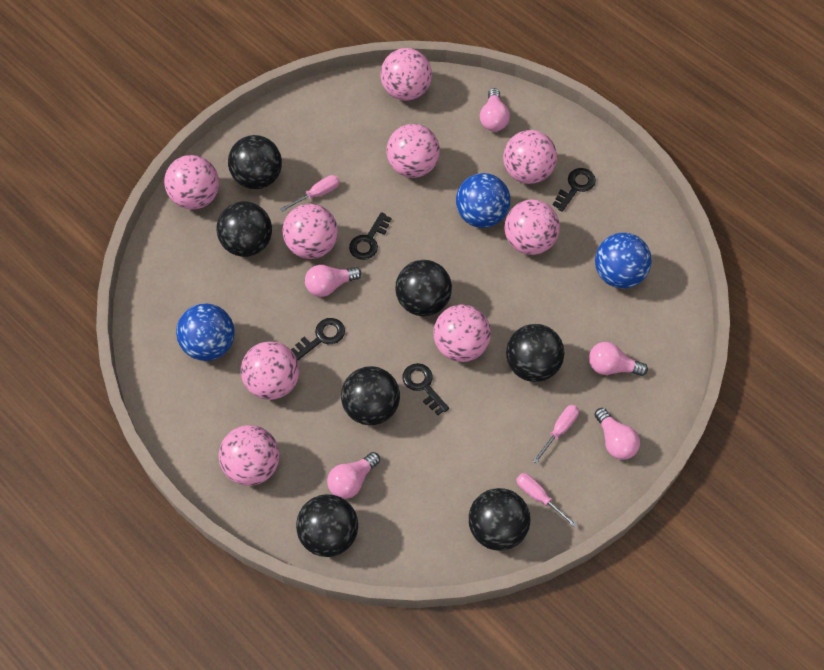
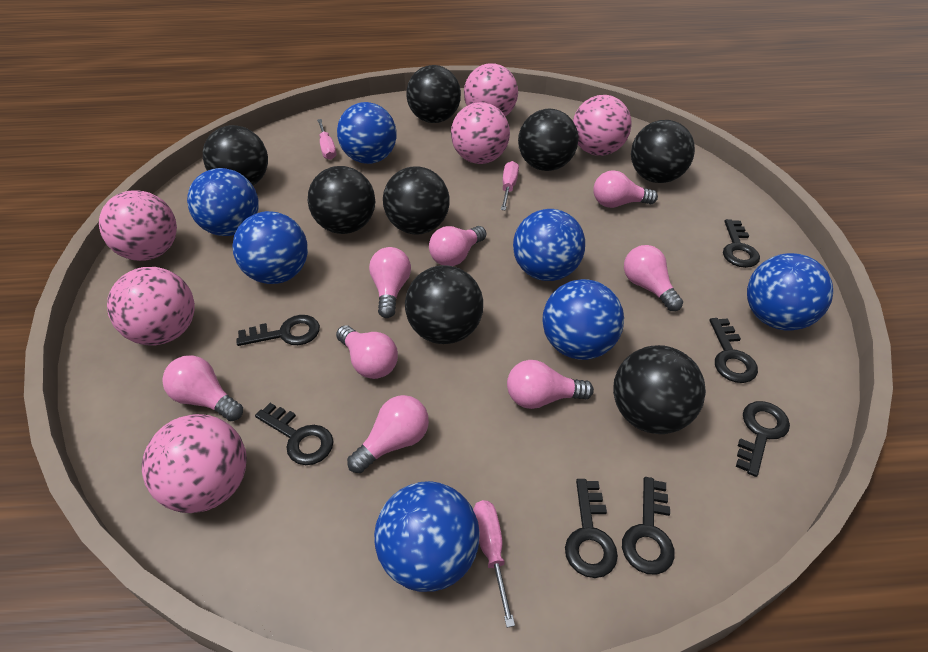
black ball: 7 -> 8
black key: 4 -> 7
blue ball: 3 -> 7
pink ball: 9 -> 6
pink light bulb: 5 -> 8

